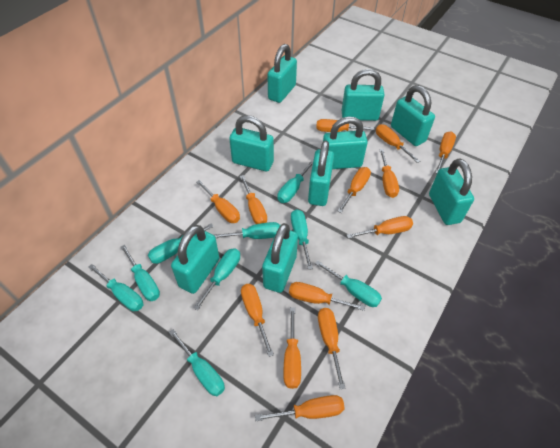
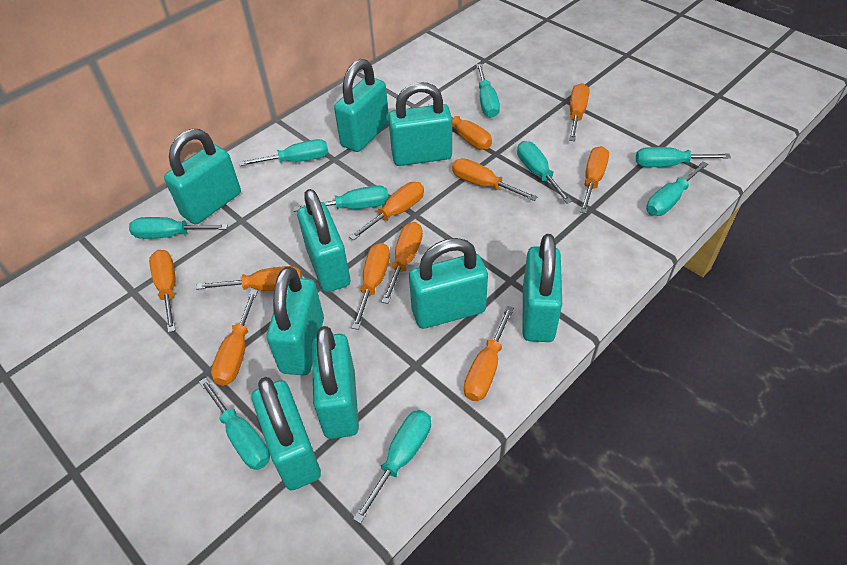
orange screwdriver: 13 -> 11

